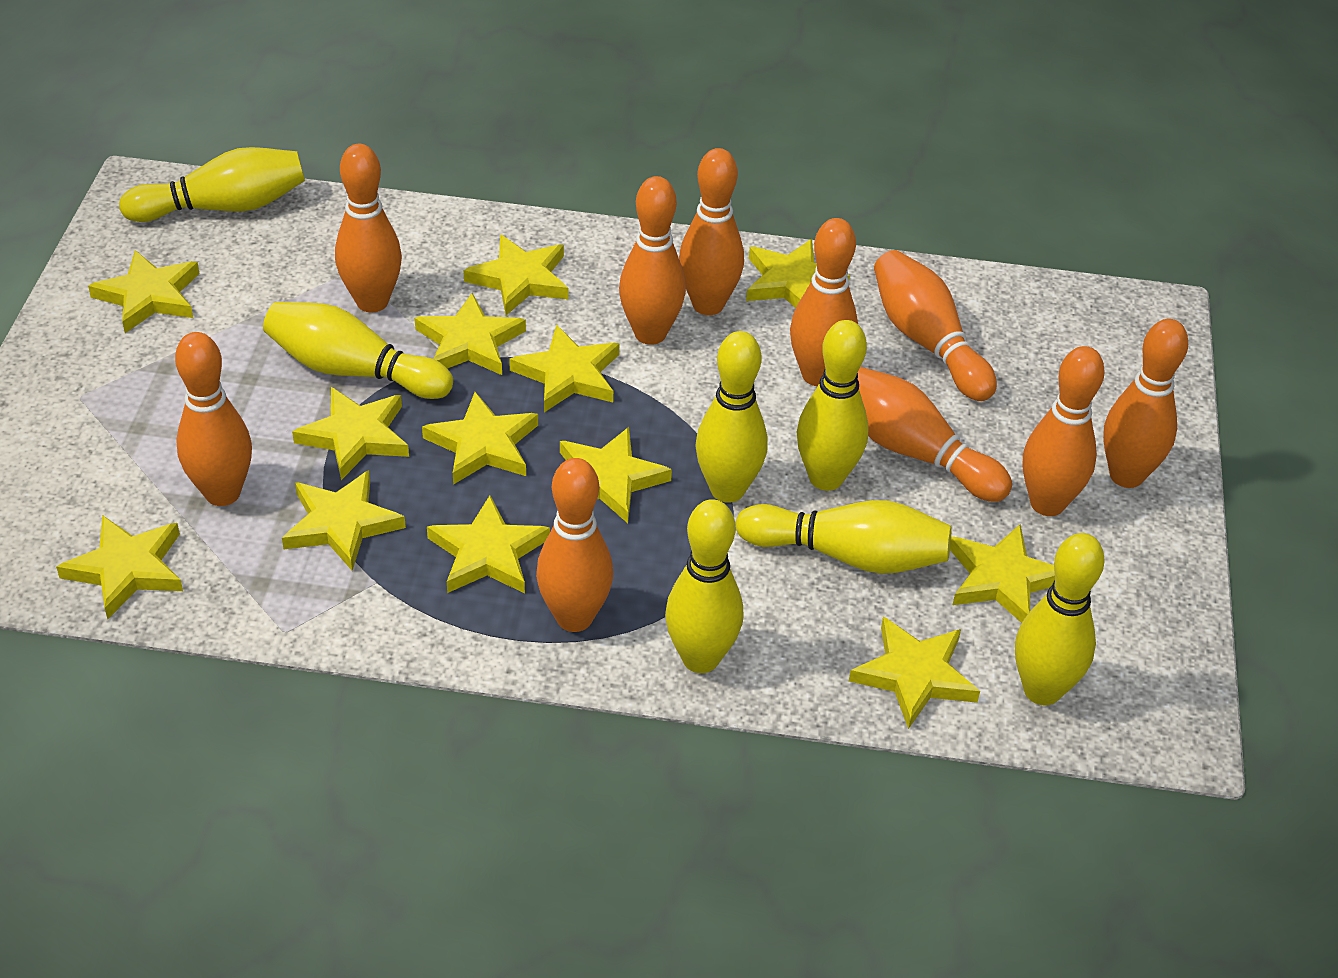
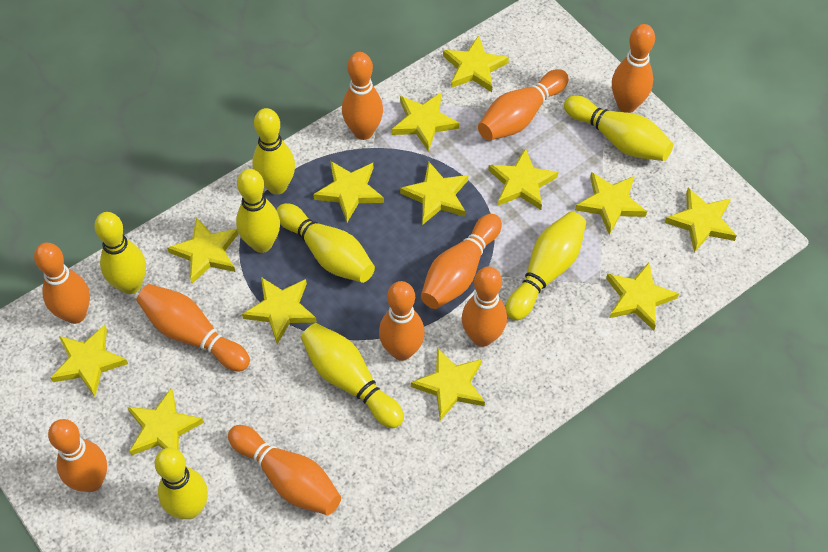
yellow bowling pin: 7 -> 8

